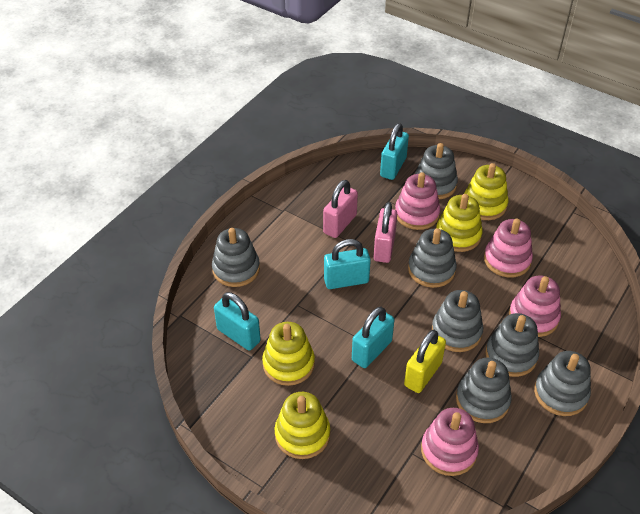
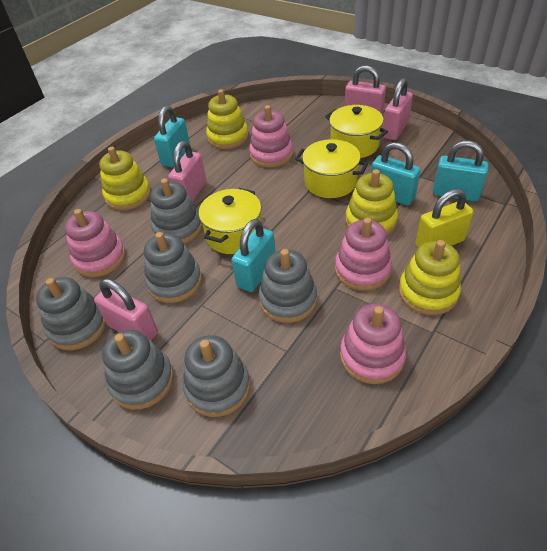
grey stacking toy: 7 -> 6
pink padlock: 2 -> 4
yellow pot: 0 -> 3

